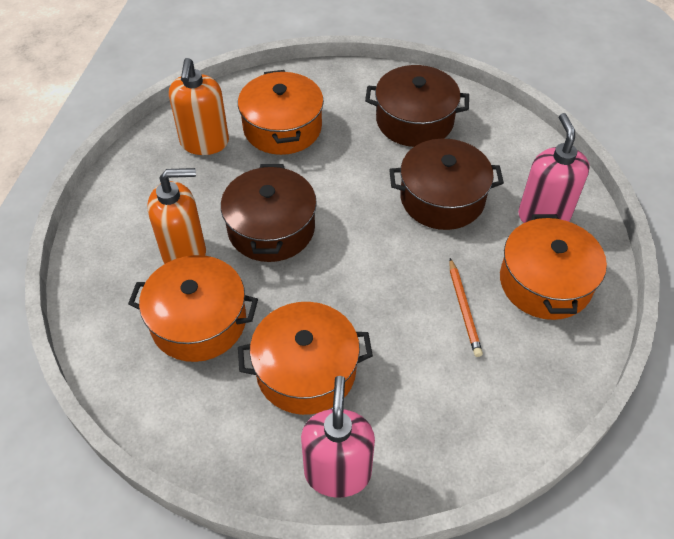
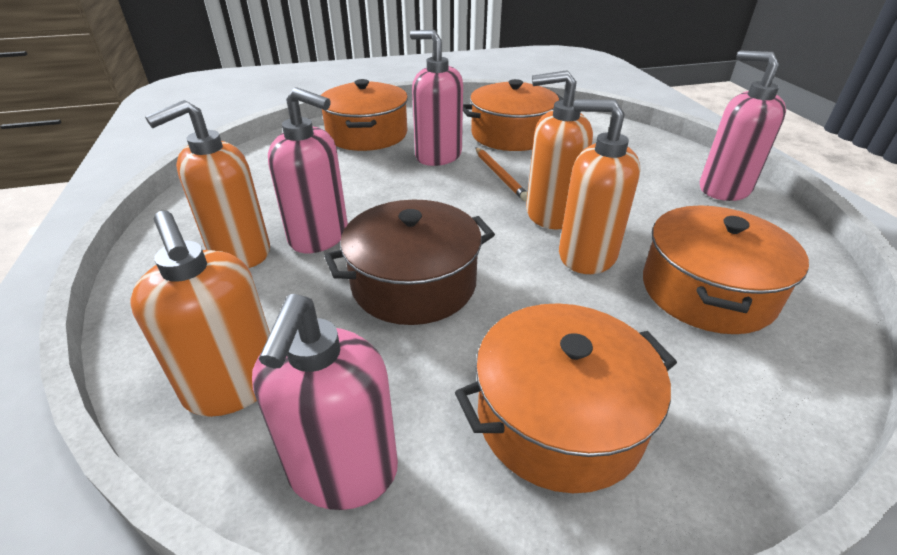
brown pot: 3 -> 1
orange soap dispenser: 2 -> 4
pink soap dispenser: 2 -> 4

